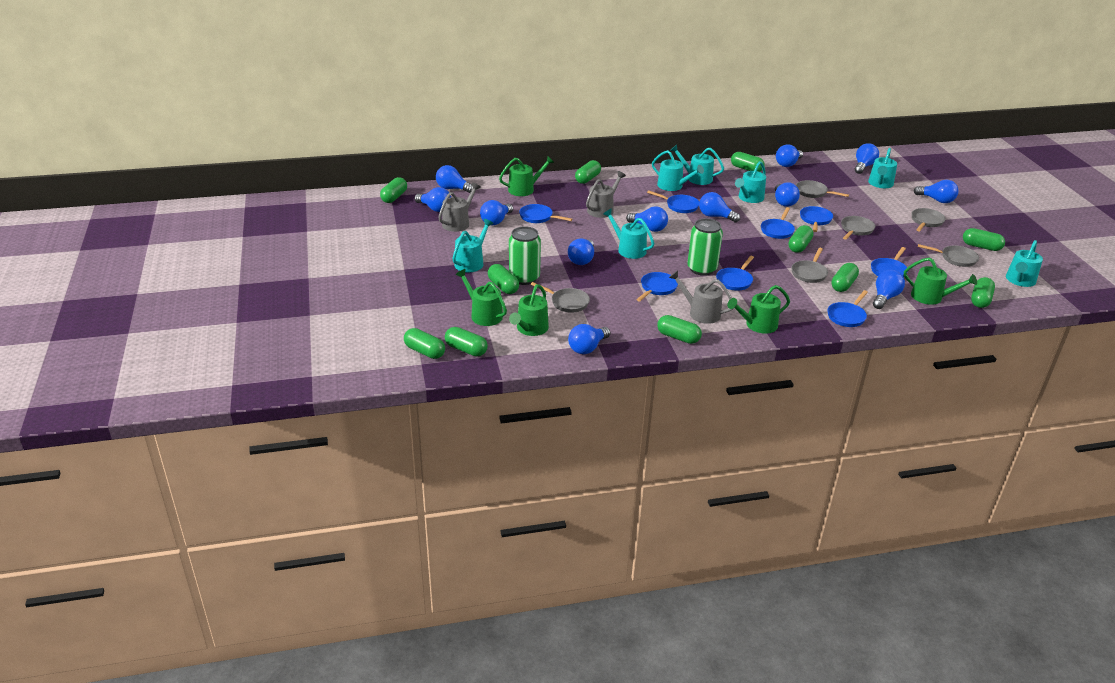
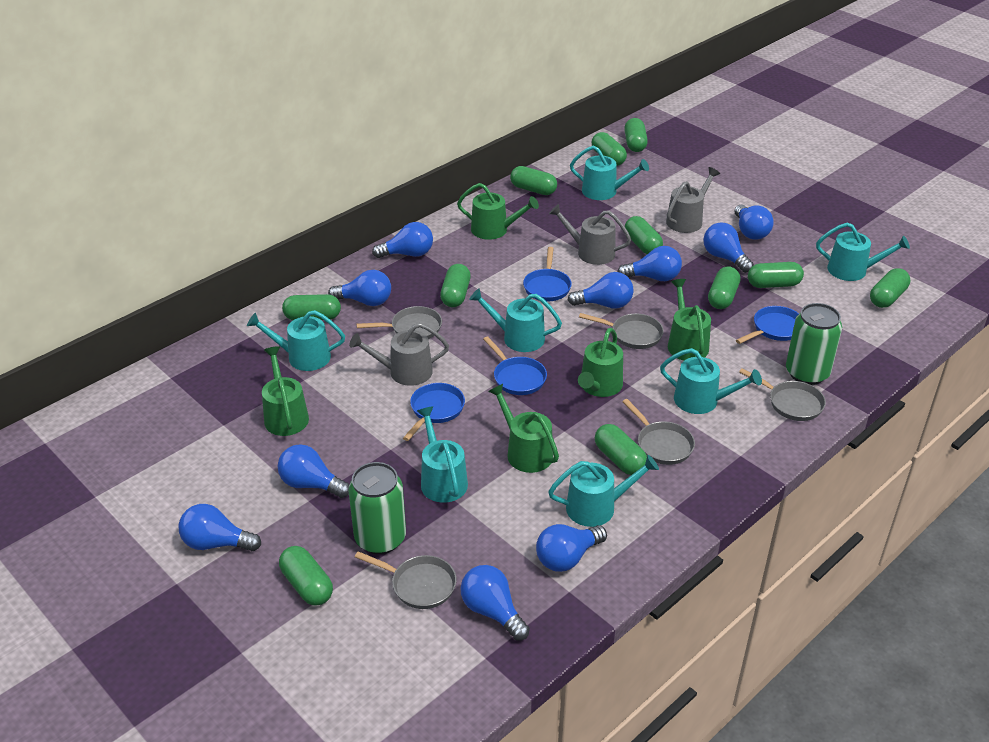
blue light bulb: 12 -> 10
blue pan: 8 -> 4
grey pan: 6 -> 5

